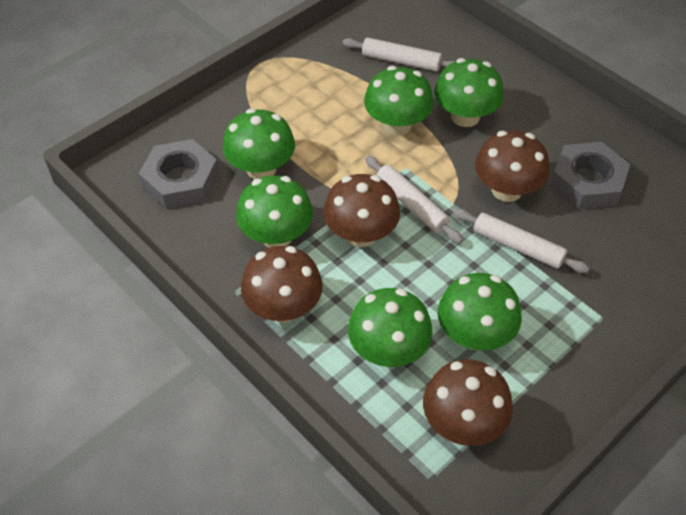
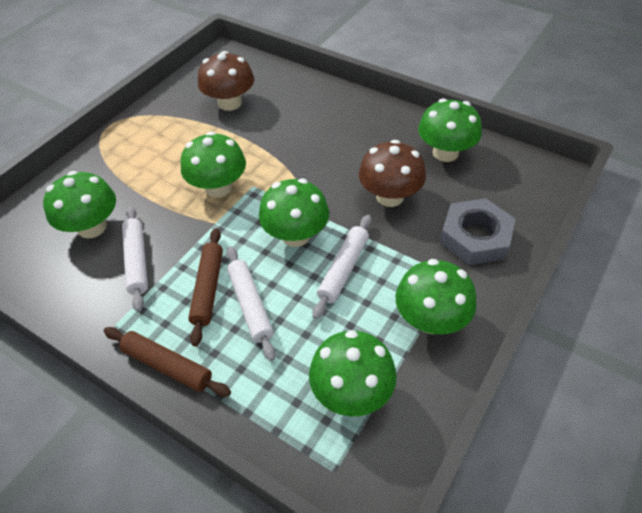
brown mushroom: 4 -> 2
brown rolling pin: 0 -> 2
grey nut: 2 -> 1

